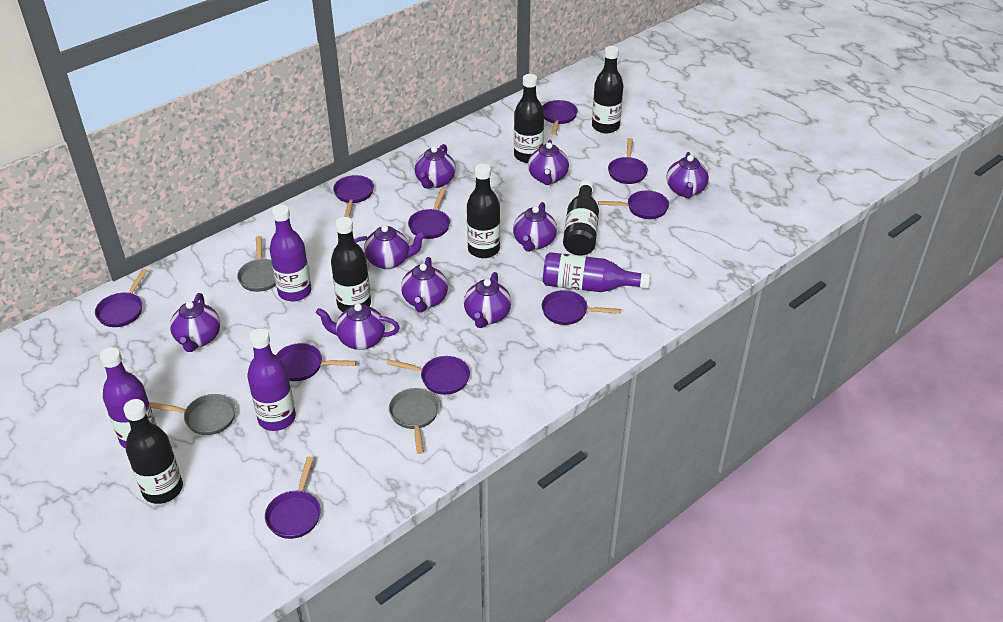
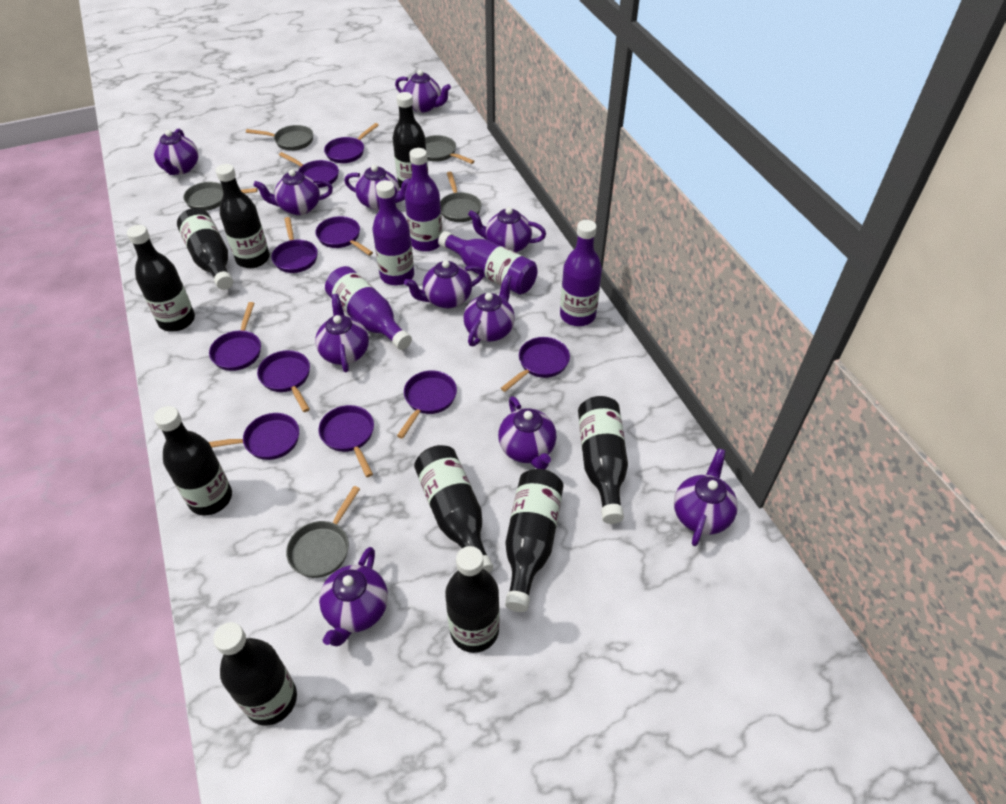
black bottle: 6 -> 10
grey pan: 3 -> 5
purple bottle: 4 -> 5
purple teapot: 9 -> 11

